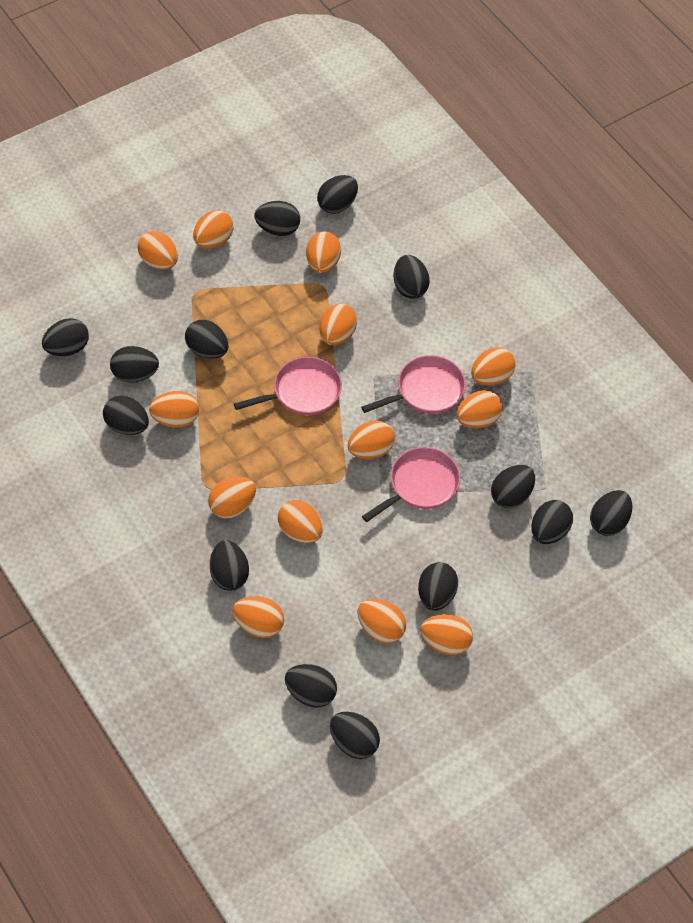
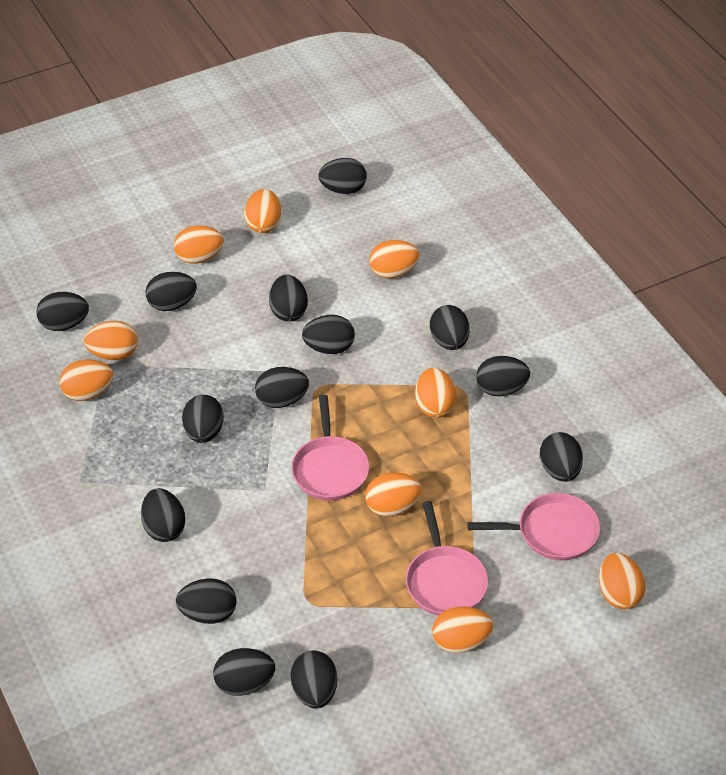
orange egg: 13 -> 9

